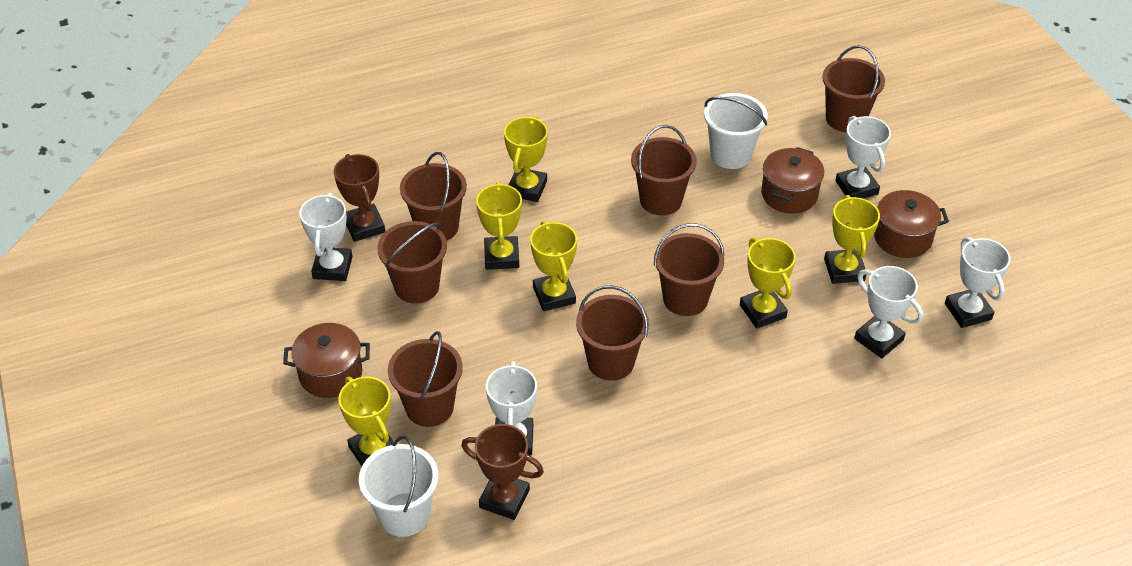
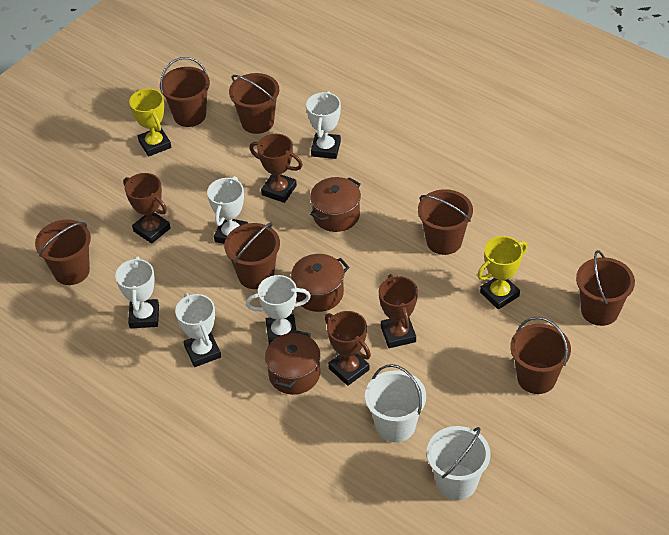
brown trophy: 2 -> 4
yellow trophy: 6 -> 2

